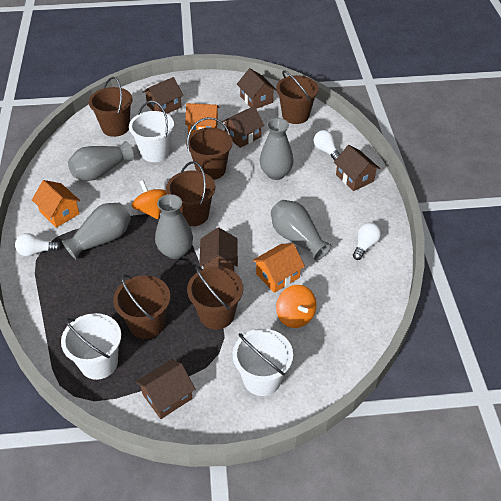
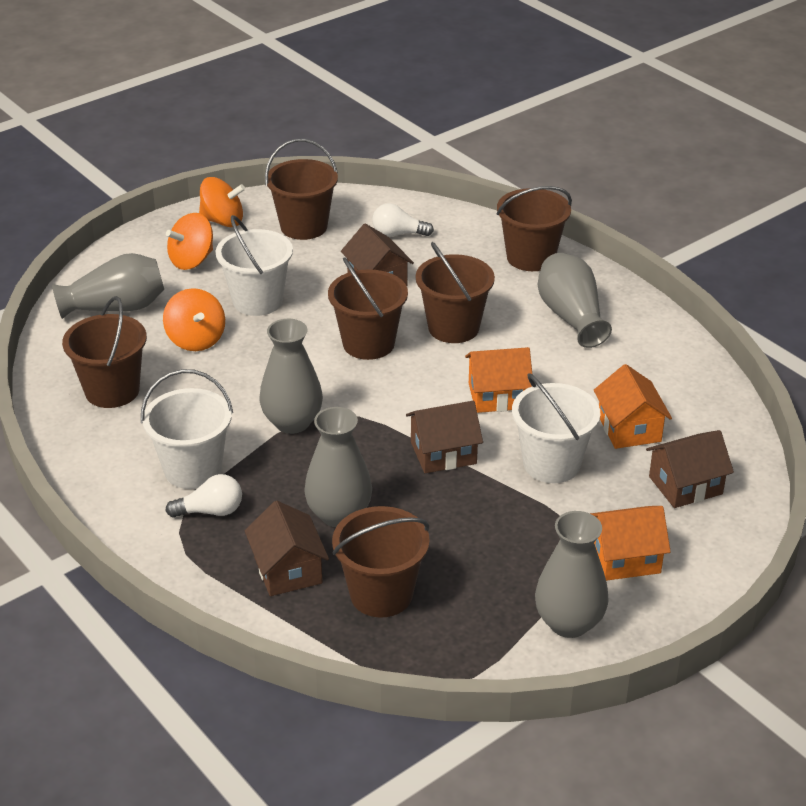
brown house: 6 -> 4
orange spinning top: 2 -> 3
white light bulb: 3 -> 2

